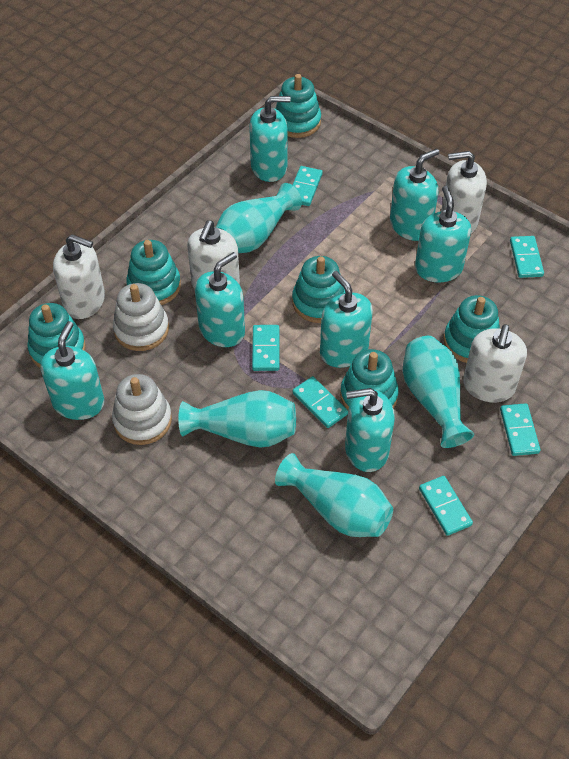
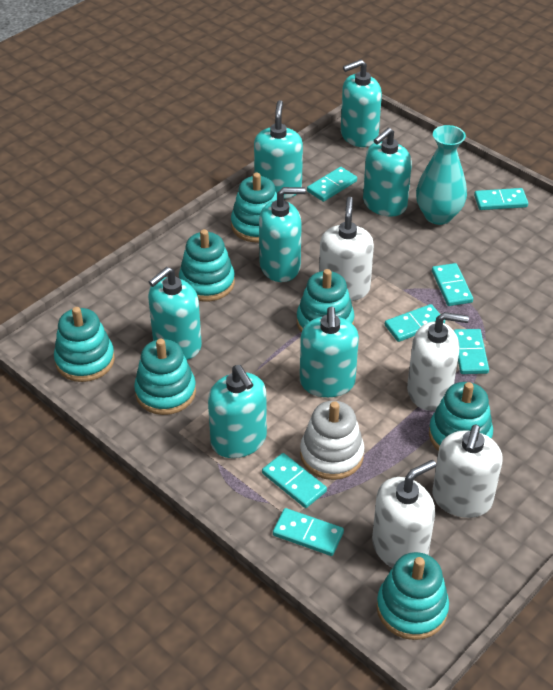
turquoise domino: 6 -> 7
turquoise stacking toy: 6 -> 7
turquoise vase: 4 -> 1
white stacking toy: 2 -> 1

